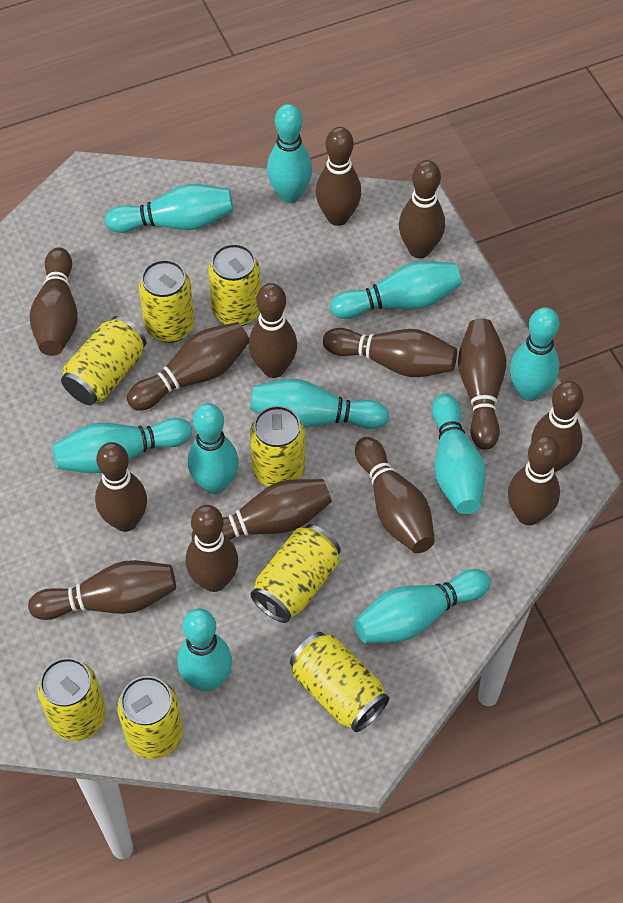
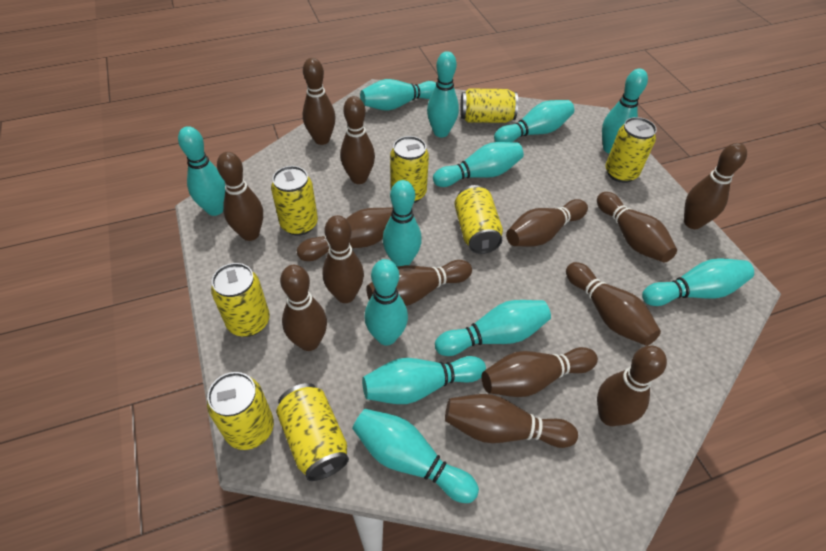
turquoise bowling pin: 10 -> 12

